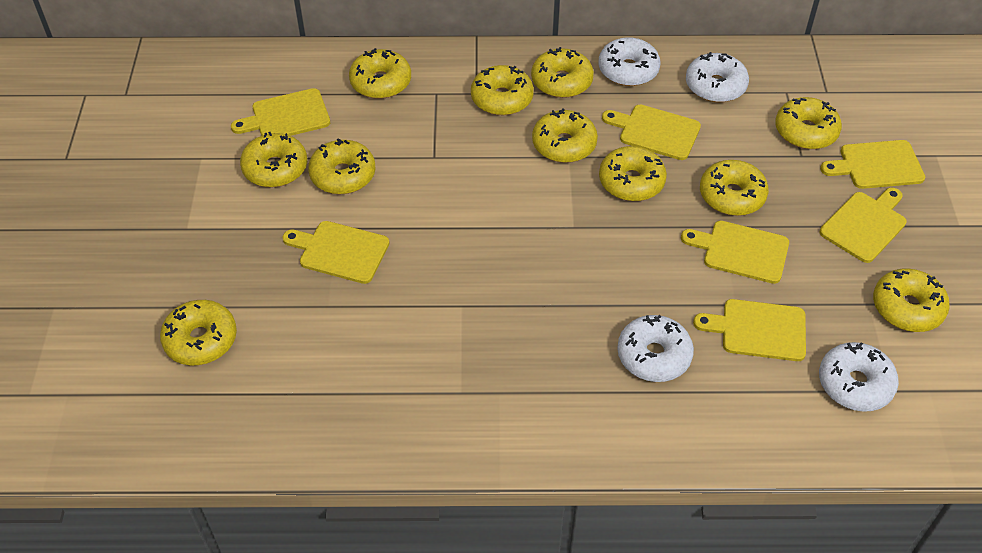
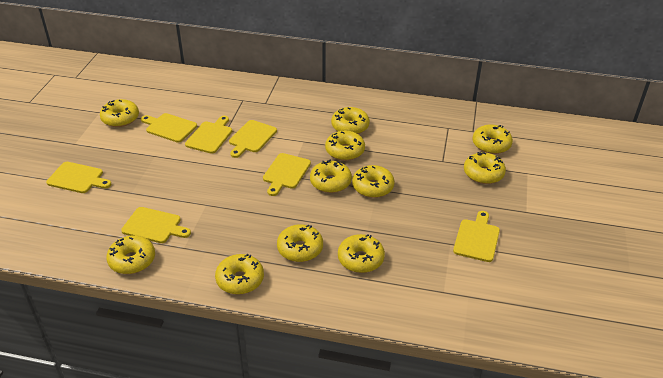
white donut: 4 -> 0

